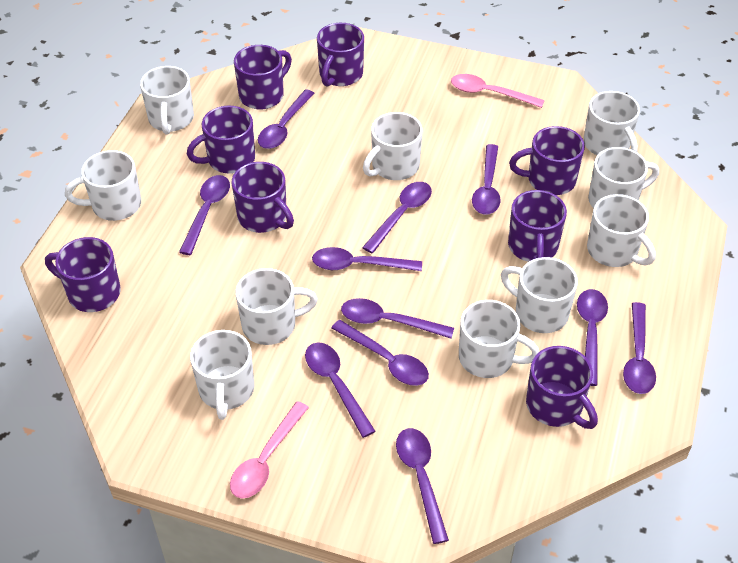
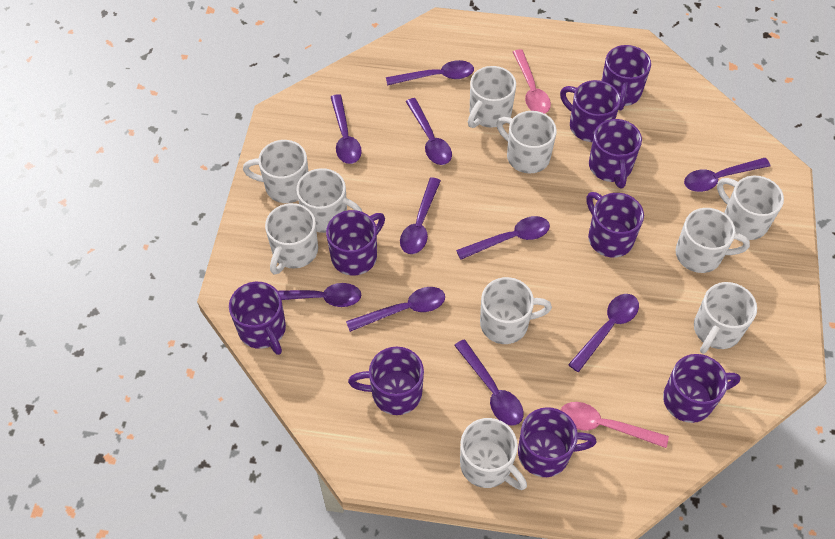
purple mug: 8 -> 9
purple spoon: 11 -> 10

